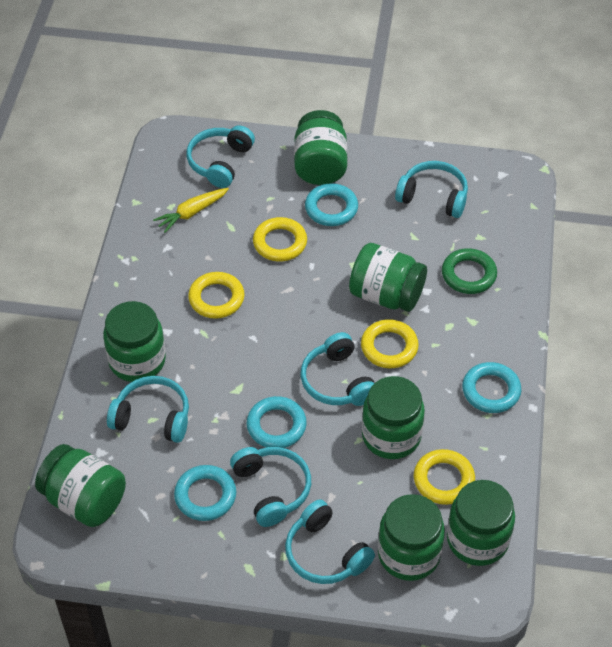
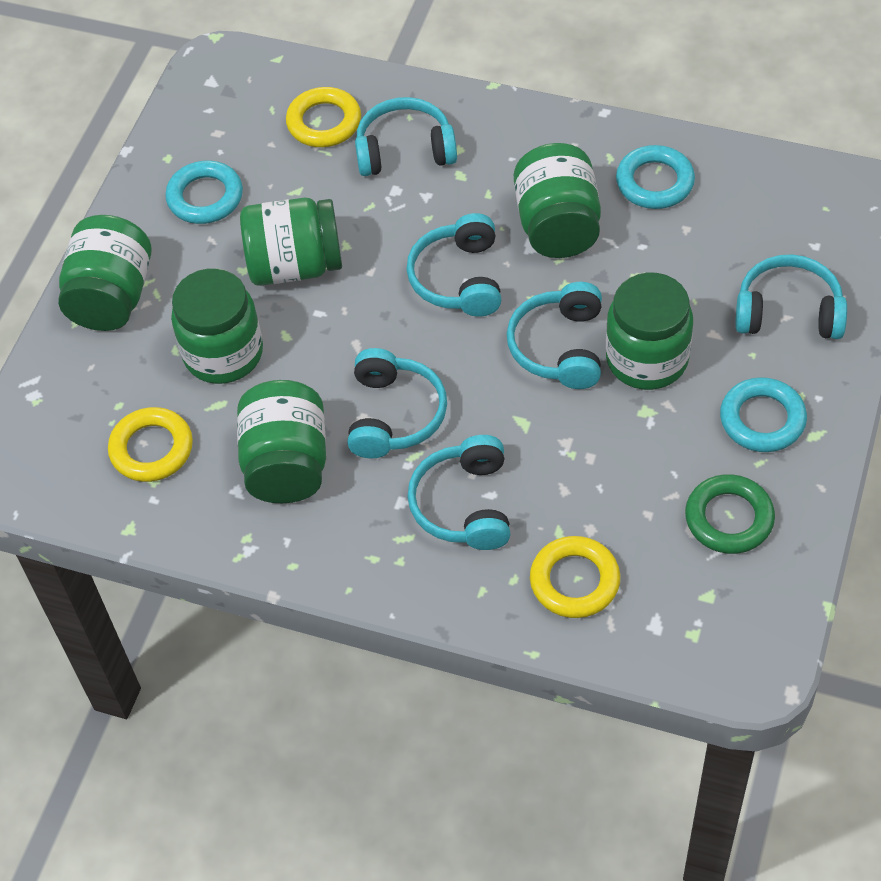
green jar: 7 -> 6
turquoise ring: 4 -> 3
yellow carrot: 1 -> 0
yellow ring: 4 -> 3

